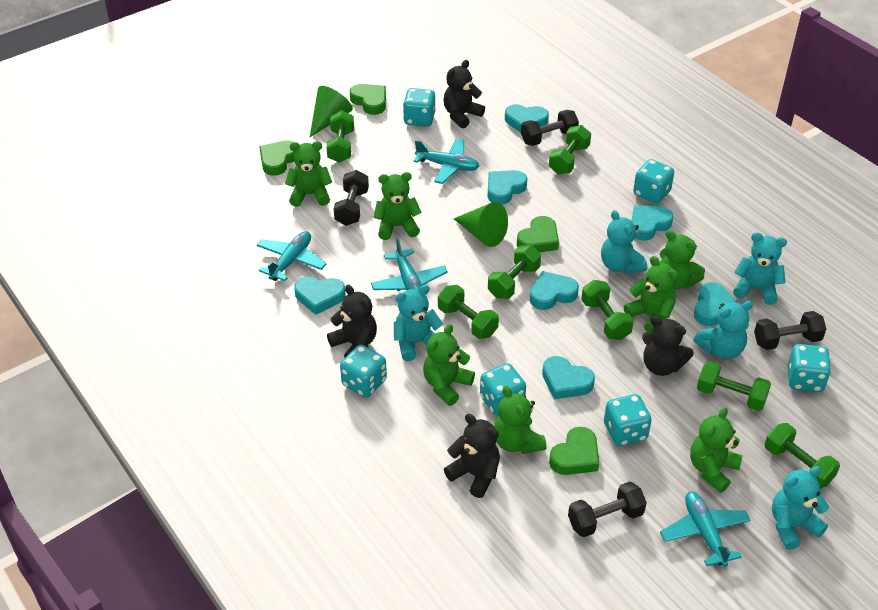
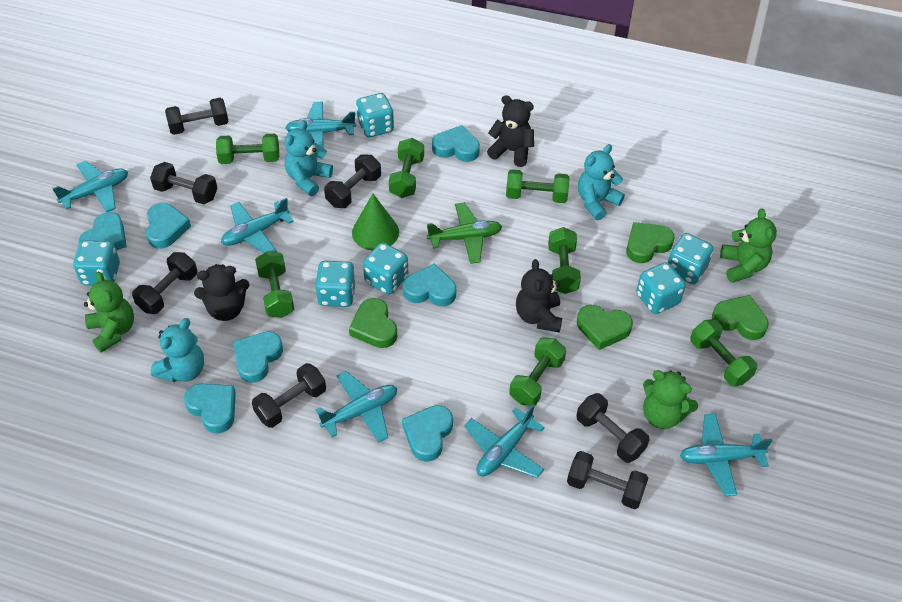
black dumbbell: 4 -> 7
black teddy bear: 4 -> 3
green cone: 2 -> 1
green plane: 0 -> 1
green teddy bear: 7 -> 3
turquoise plane: 4 -> 6
turquoise teddy bear: 5 -> 3

